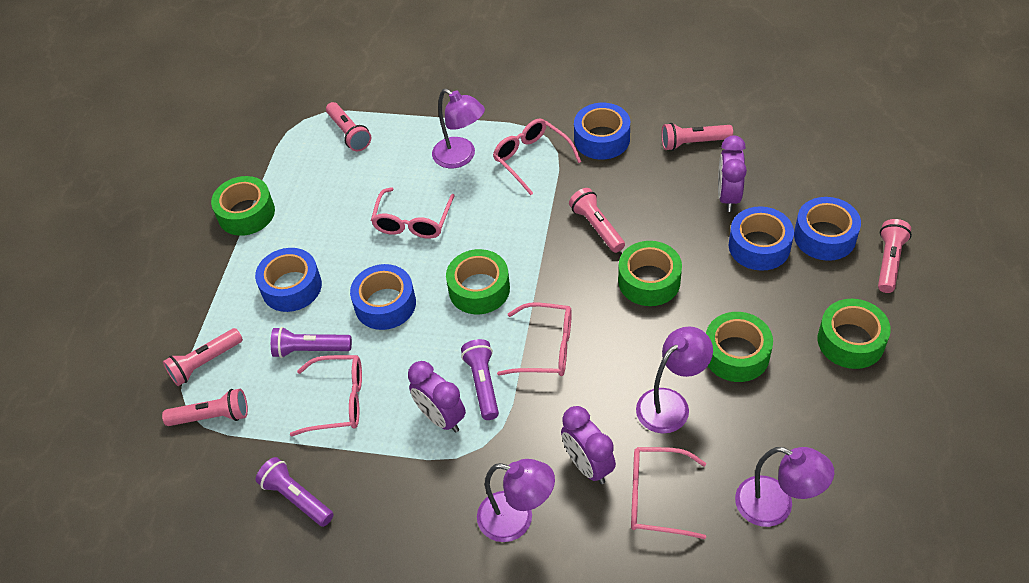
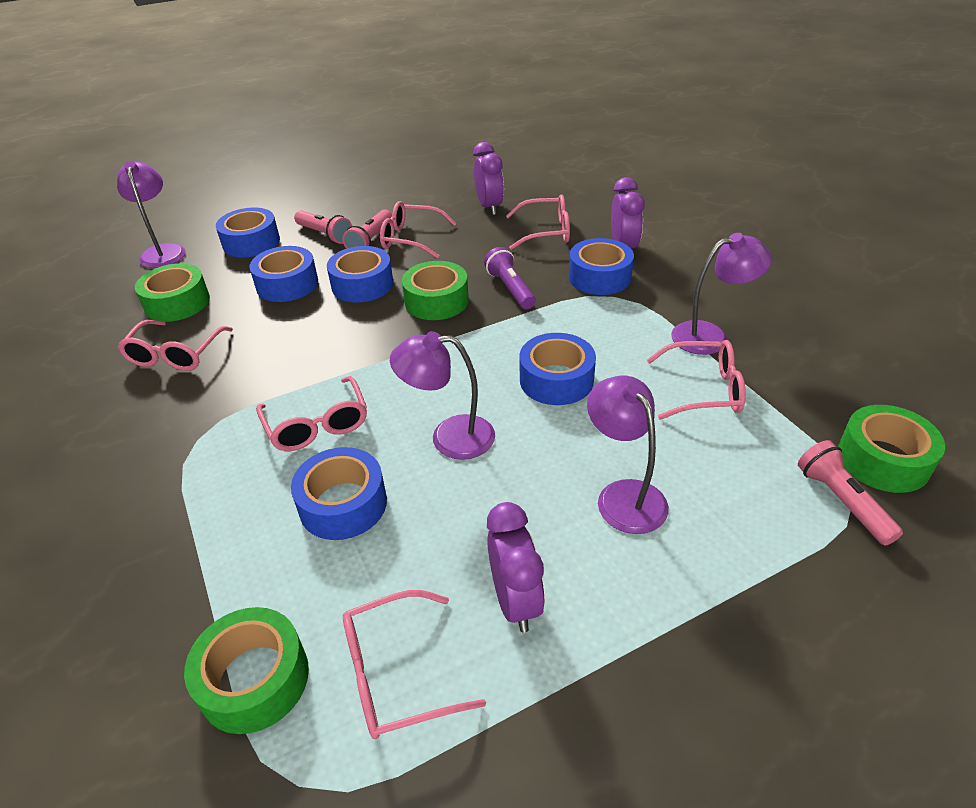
blue tape: 5 -> 6
green tape: 5 -> 4
pink flashlight: 6 -> 3
pink glasses: 5 -> 6
purple flashlight: 3 -> 1

